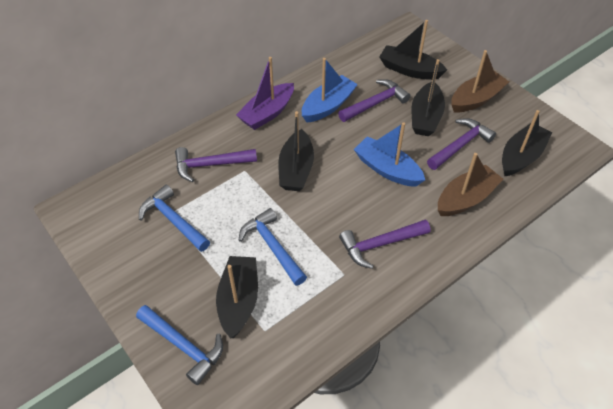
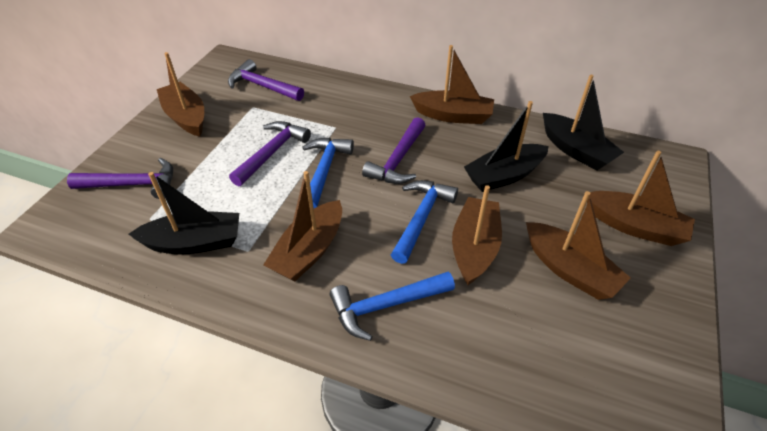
black boat: 5 -> 3
blue boat: 2 -> 0
brown boat: 2 -> 6
purple boat: 1 -> 0

